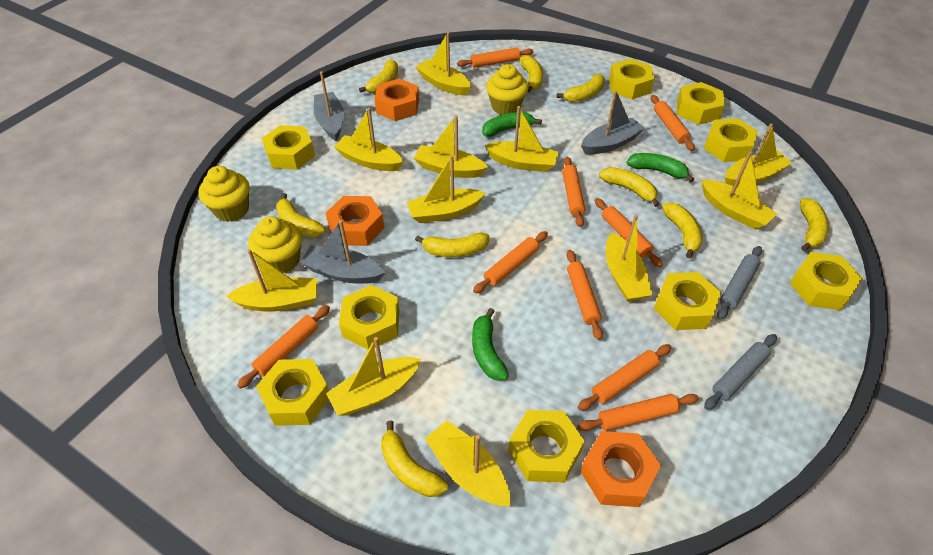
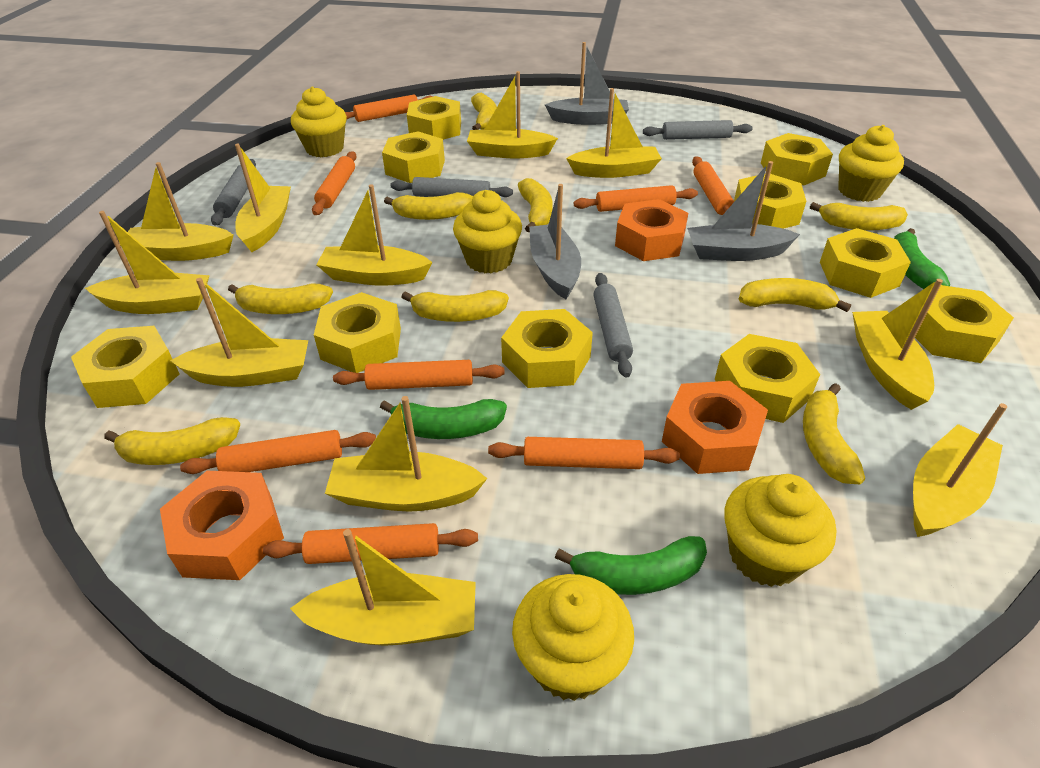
grey rolling pin: 2 -> 4
orange rolling pin: 9 -> 8
yellow cupcake: 3 -> 5
yellow nut: 9 -> 10

